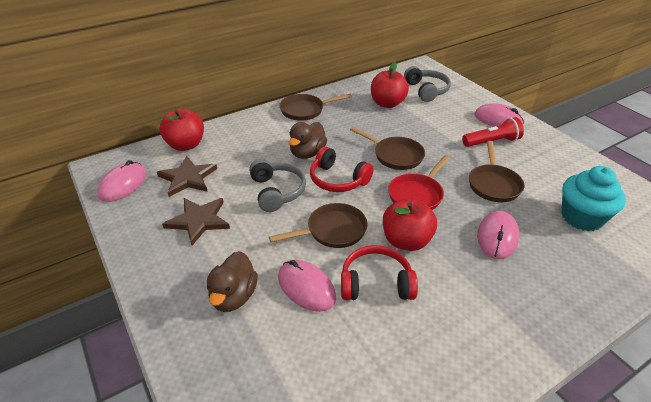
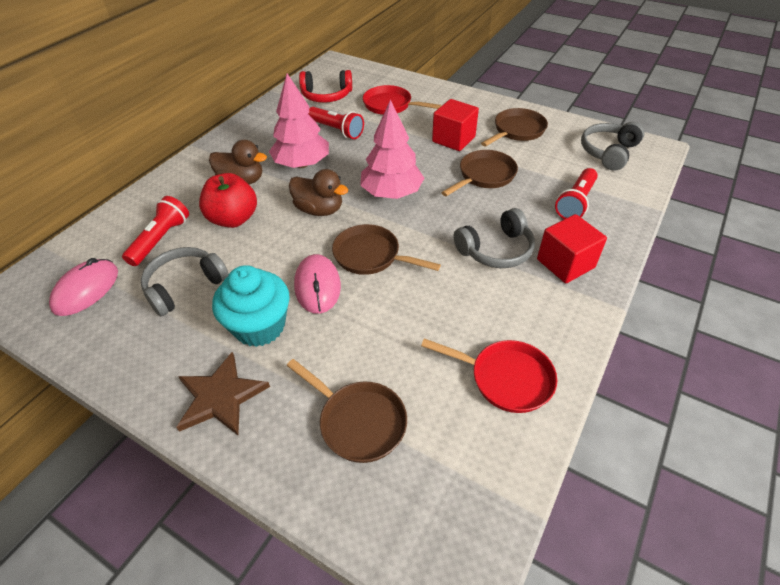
brown star: 2 -> 1
grey headphones: 2 -> 3
pink mouse: 4 -> 2
pink tree: 0 -> 2
red apple: 3 -> 1
red cube: 0 -> 2
red flashlight: 1 -> 3
red headphones: 2 -> 1
red pan: 1 -> 2

